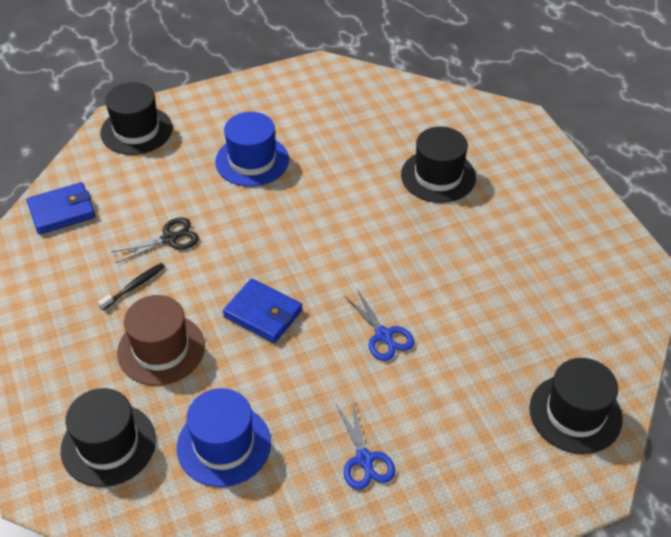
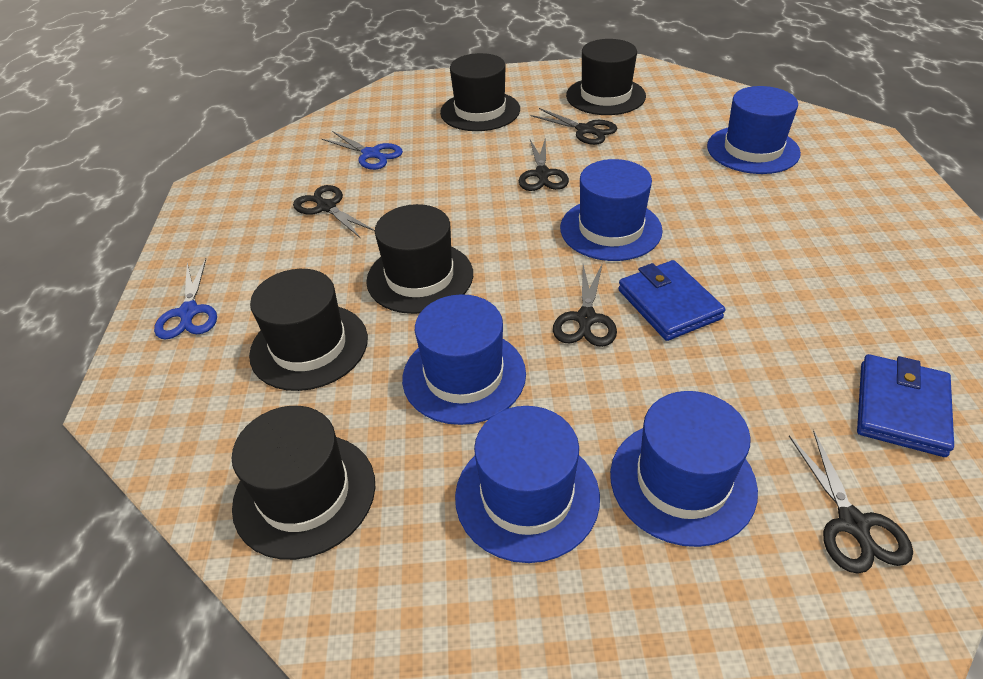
black hat: 4 -> 5
black scissors: 1 -> 5
black toothbrush: 1 -> 0
blue hat: 2 -> 5
brown hat: 1 -> 0

